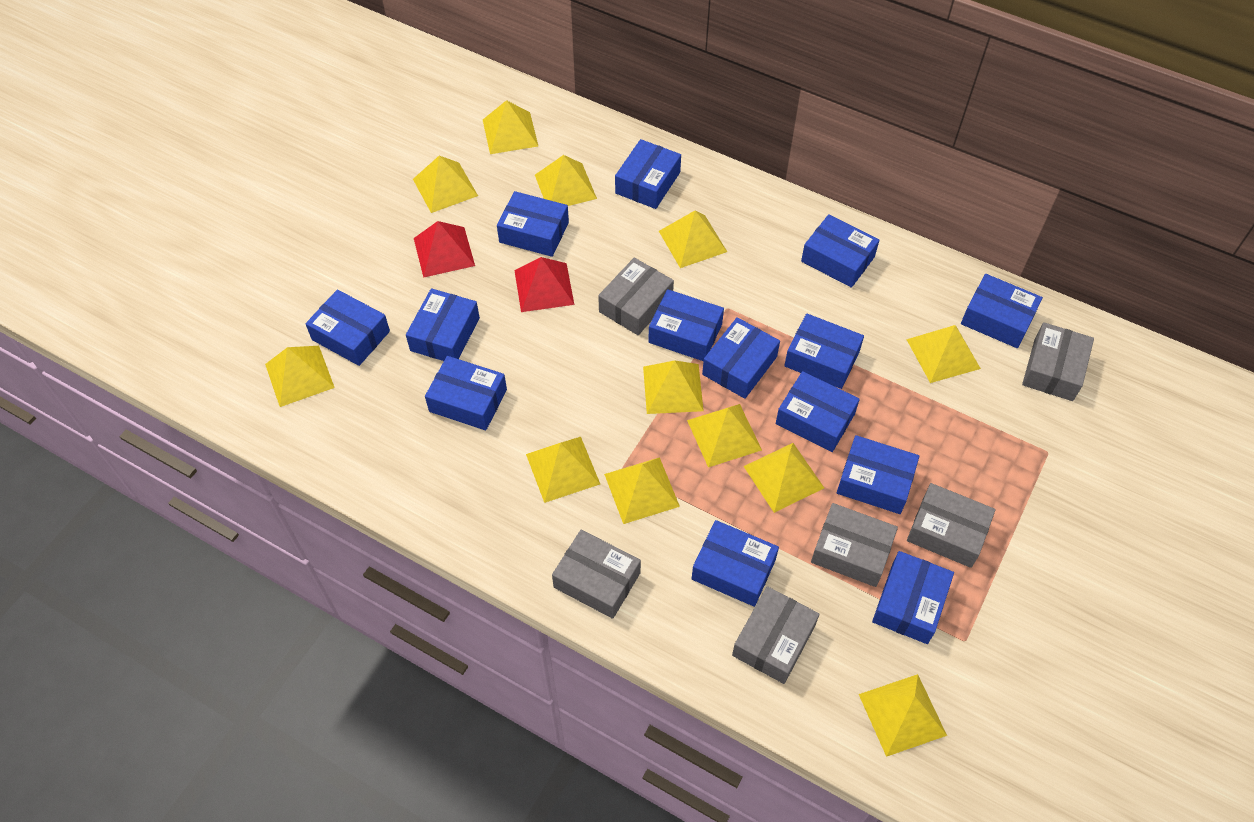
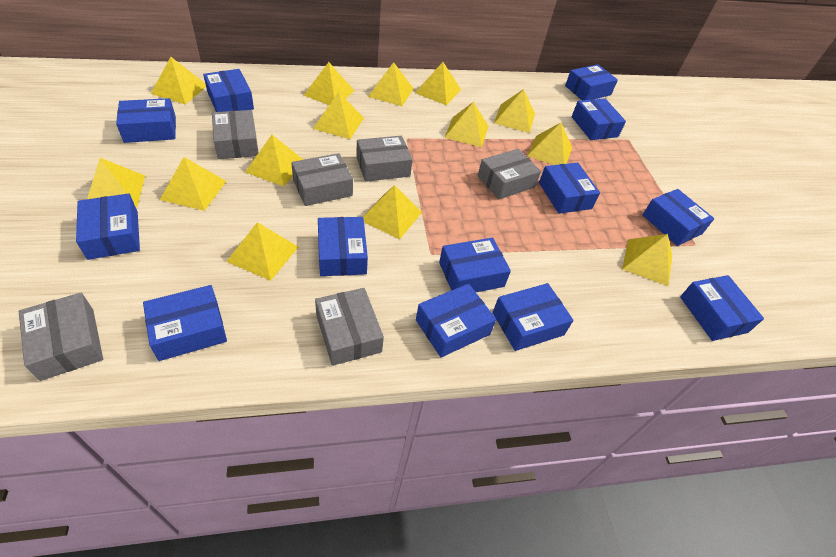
blue box: 14 -> 13
red pyramid: 2 -> 0
yellow pyramid: 12 -> 14

